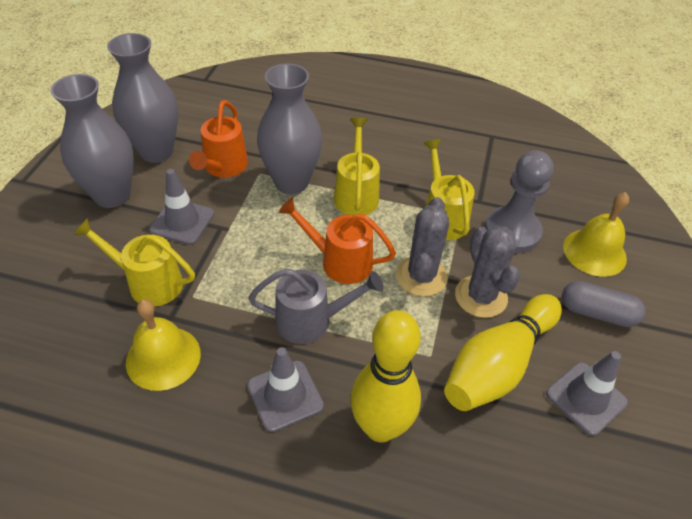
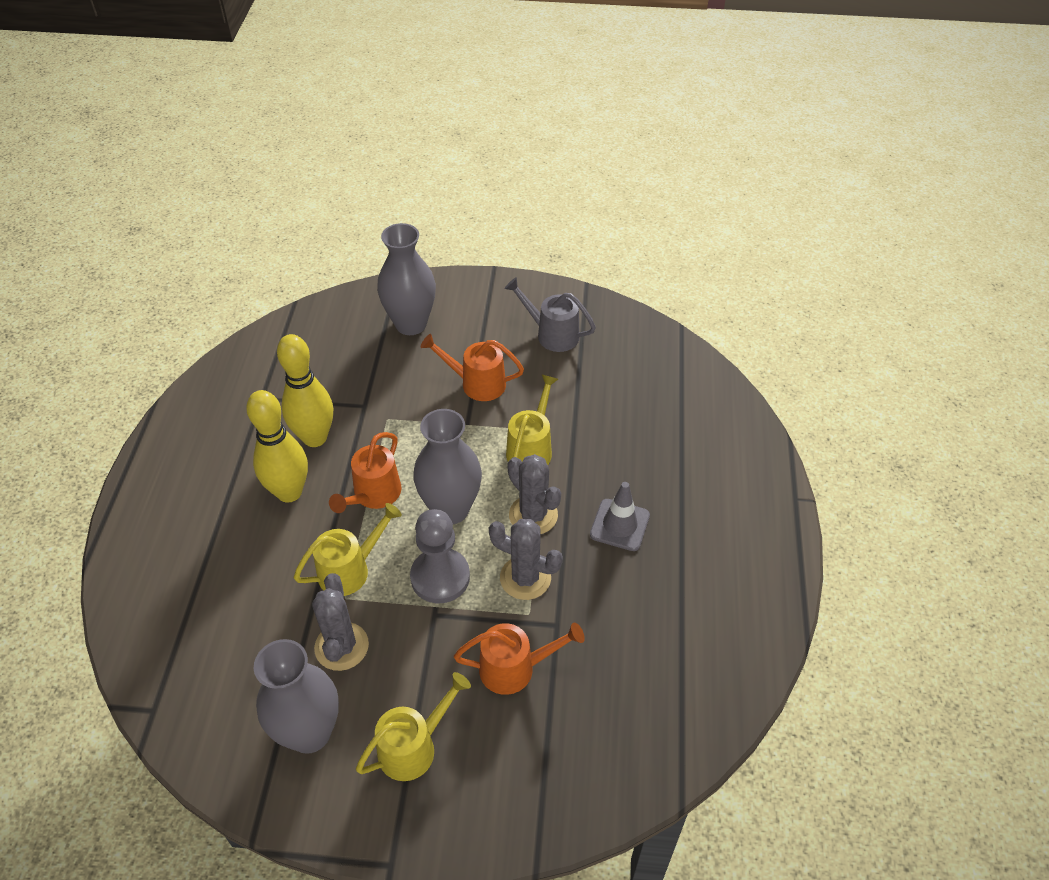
grey cactus: 2 -> 3
grey capsule: 1 -> 0
grey traffic cone: 3 -> 1
orange watering can: 2 -> 3
yellow bell: 2 -> 0

